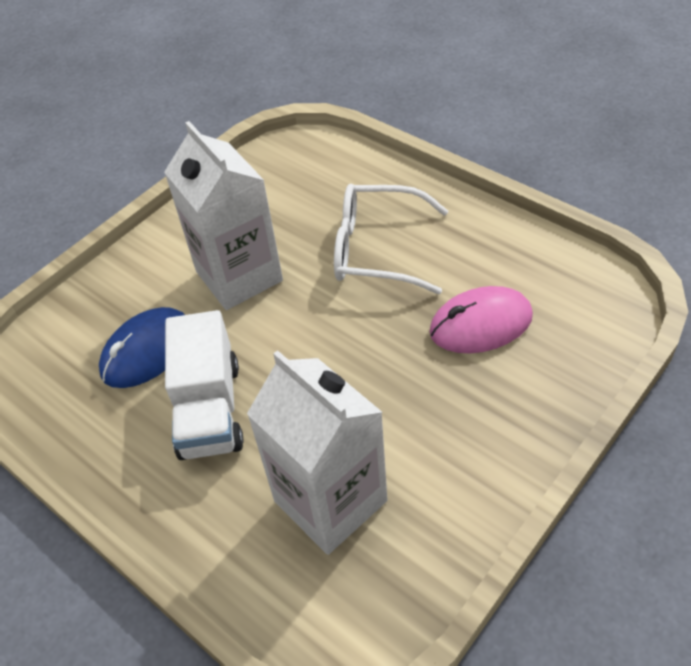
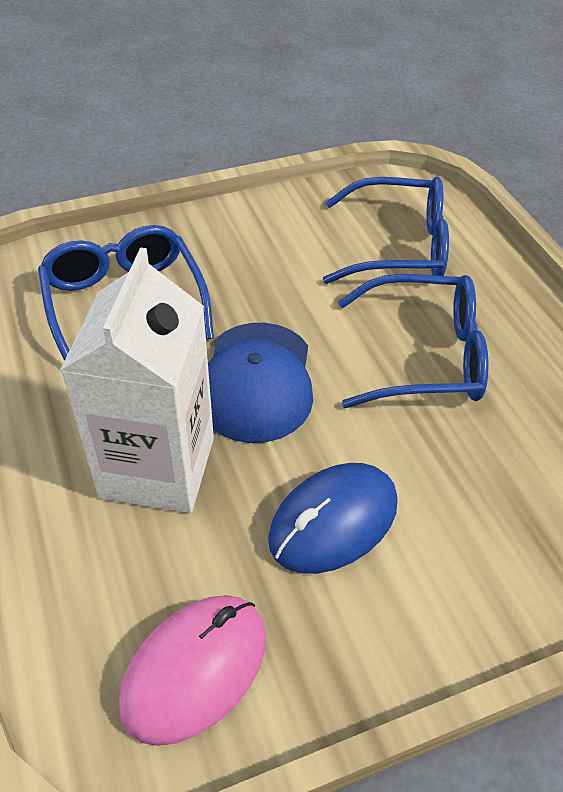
blue cap: 0 -> 1
blue glasses: 0 -> 3
white carton: 2 -> 1
white glasses: 1 -> 0
white truck: 1 -> 0

